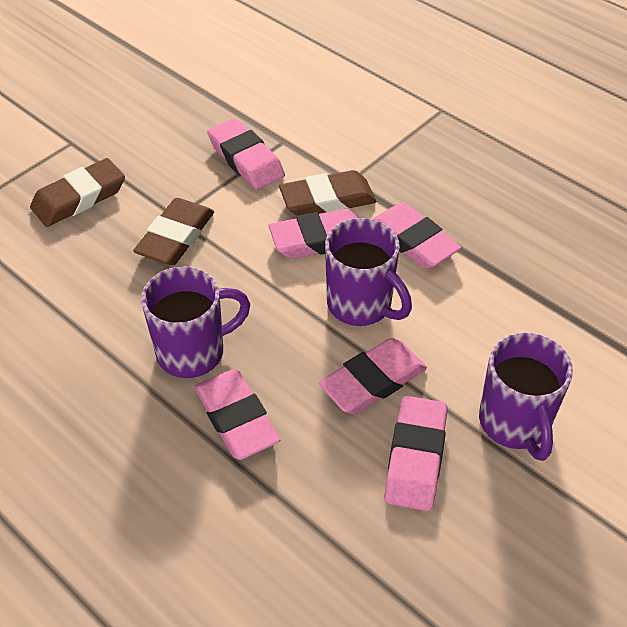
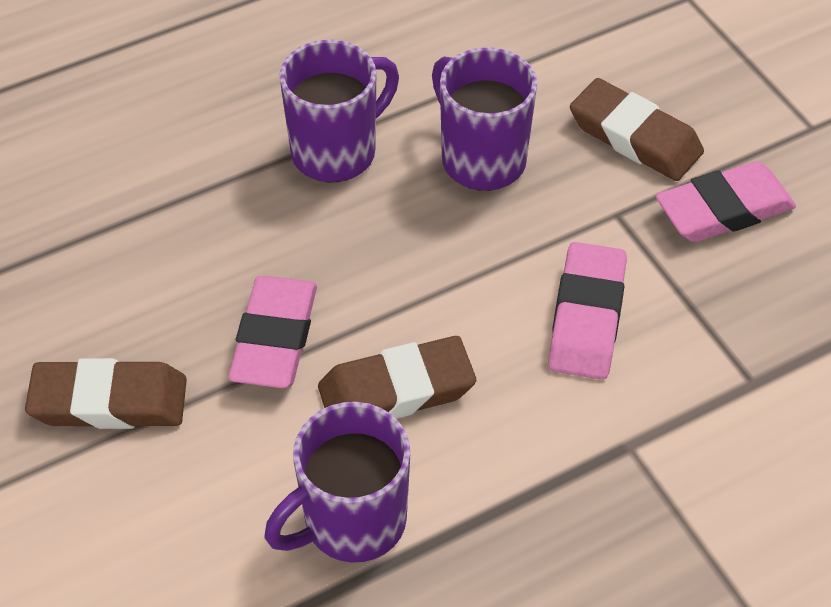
pink eraser: 6 -> 3

